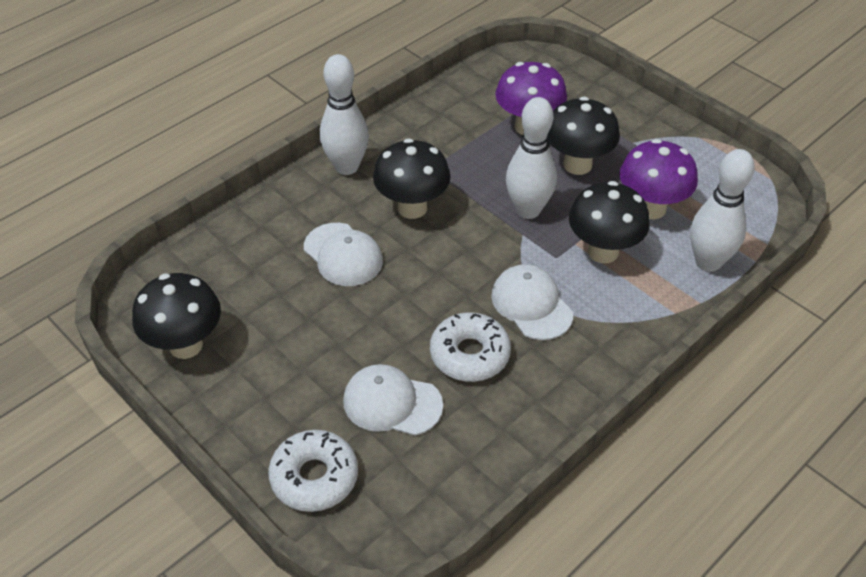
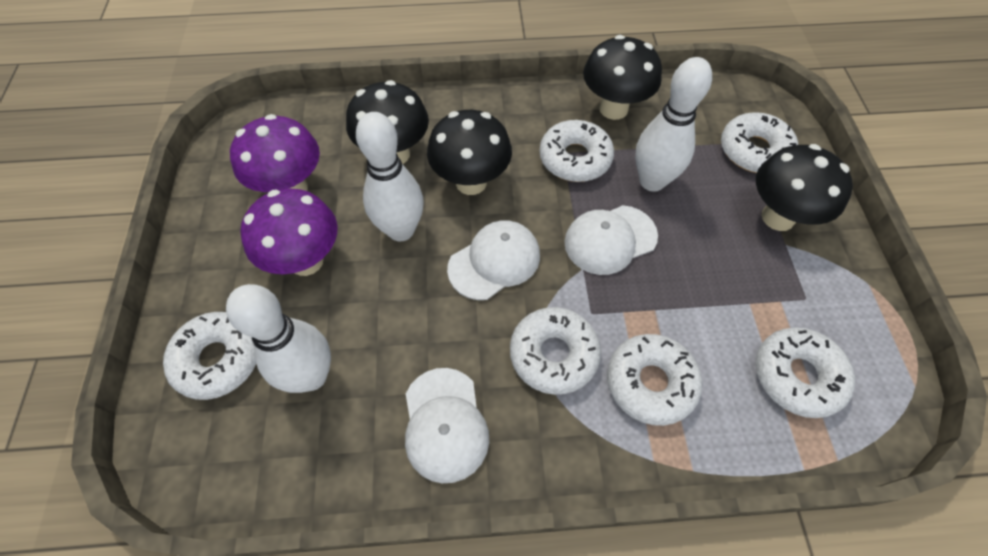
white donut: 2 -> 6

